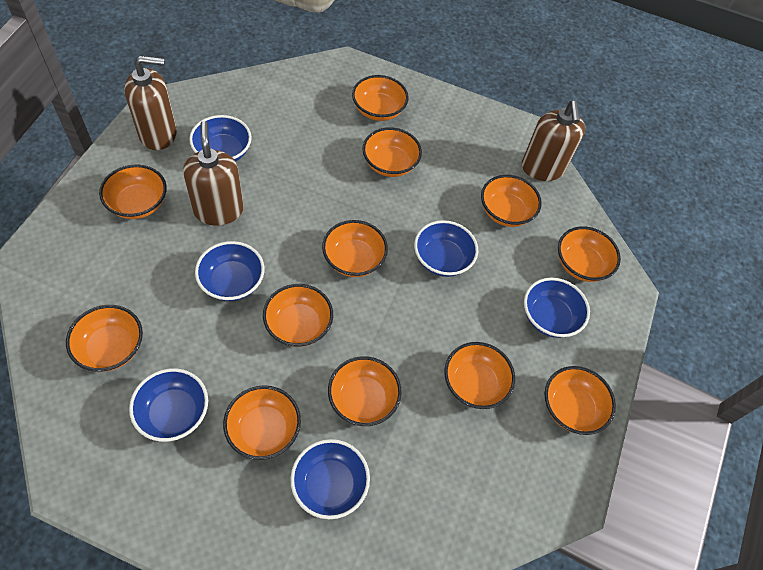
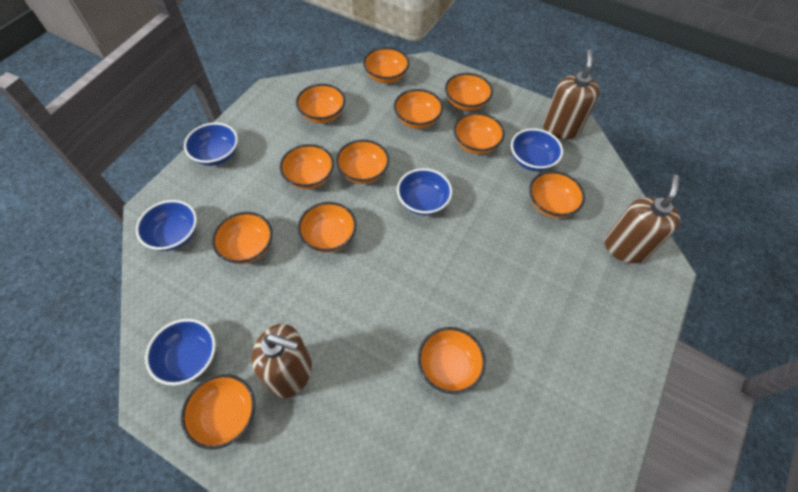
blue bowl: 6 -> 5

